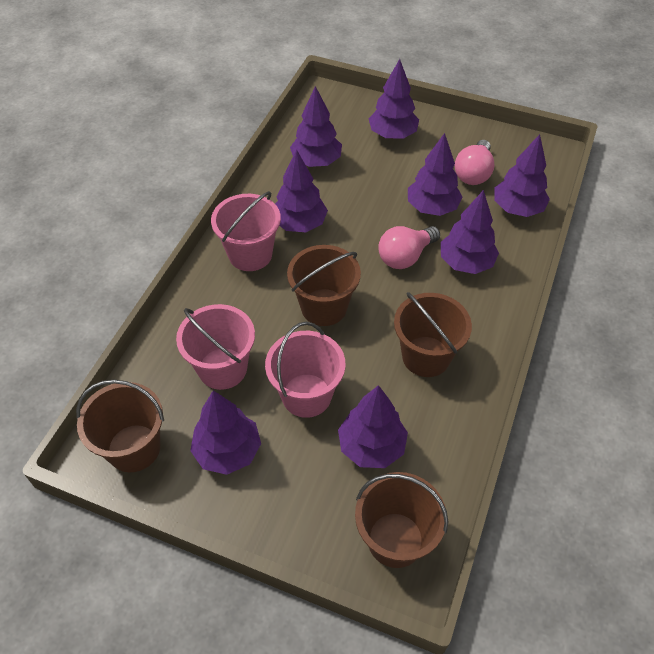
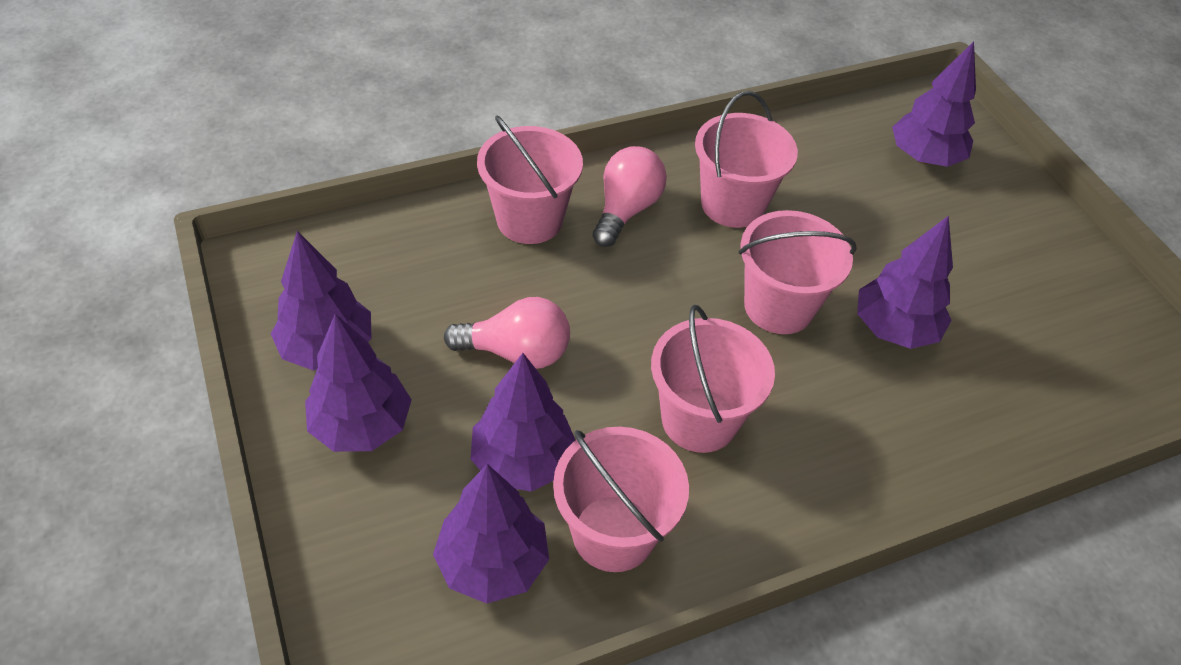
brown bucket: 4 -> 0
pink bucket: 3 -> 5
purple tree: 8 -> 6

